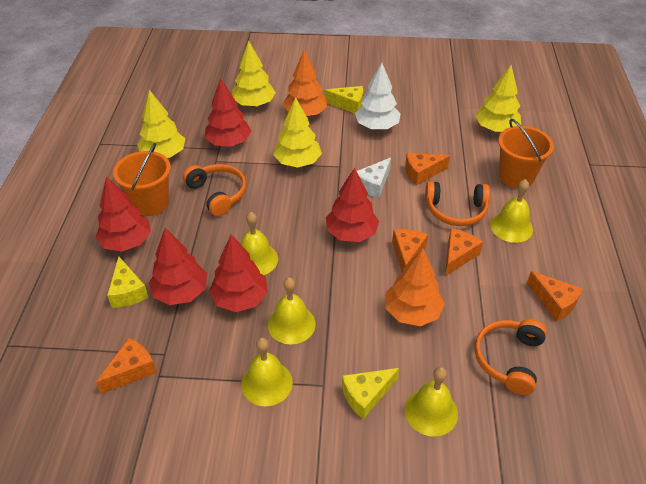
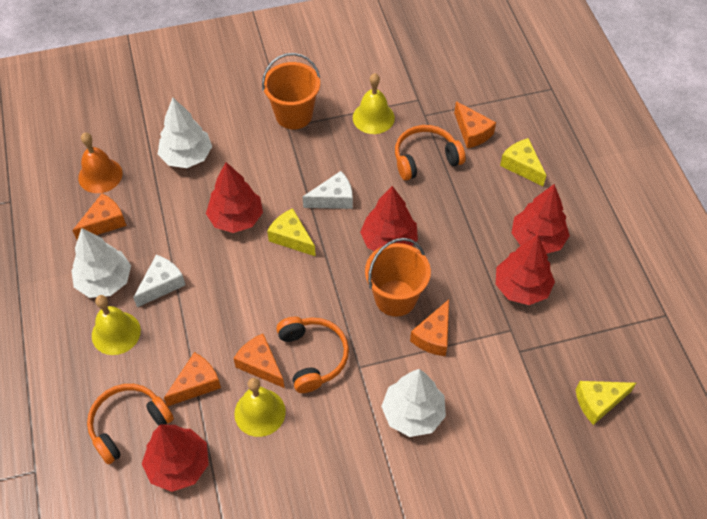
orange bell: 0 -> 1
orange tree: 2 -> 0
white cheese: 1 -> 2
white tree: 1 -> 3
yellow bell: 5 -> 3
yellow tree: 4 -> 0

